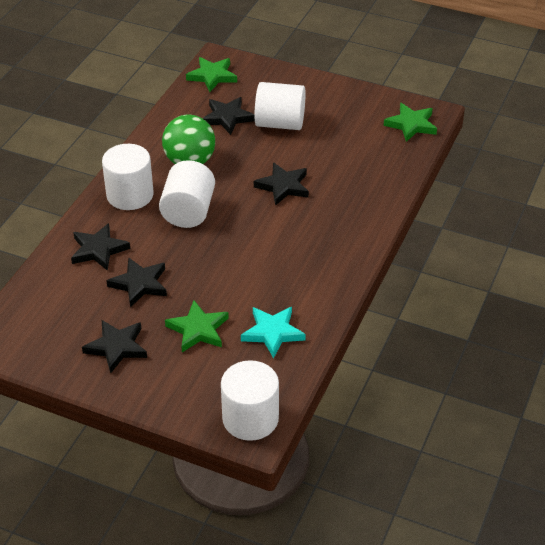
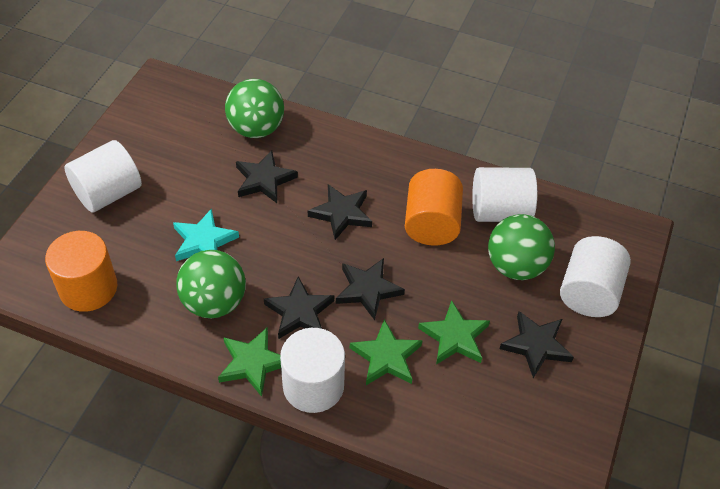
green ball: 1 -> 3
orange cylinder: 0 -> 2

